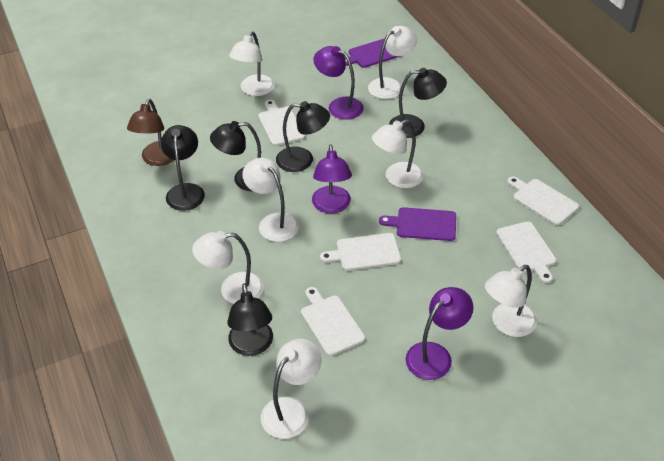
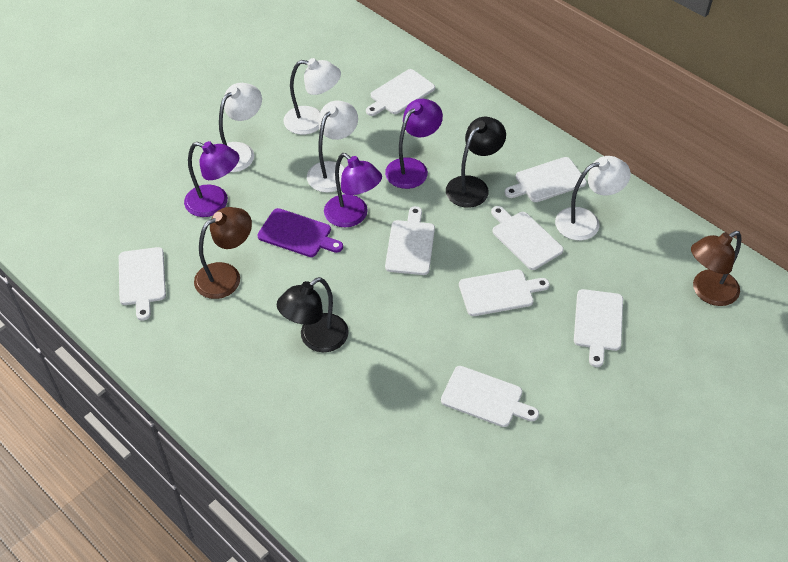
black lamp: 5 -> 2
brown lamp: 1 -> 2
purple cutting board: 2 -> 1
white cutting board: 5 -> 8
white lamp: 7 -> 4

